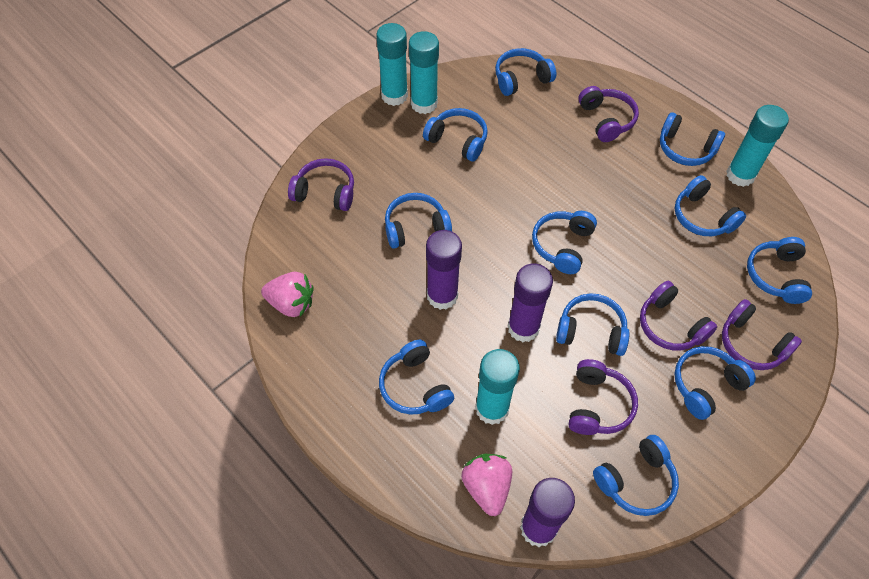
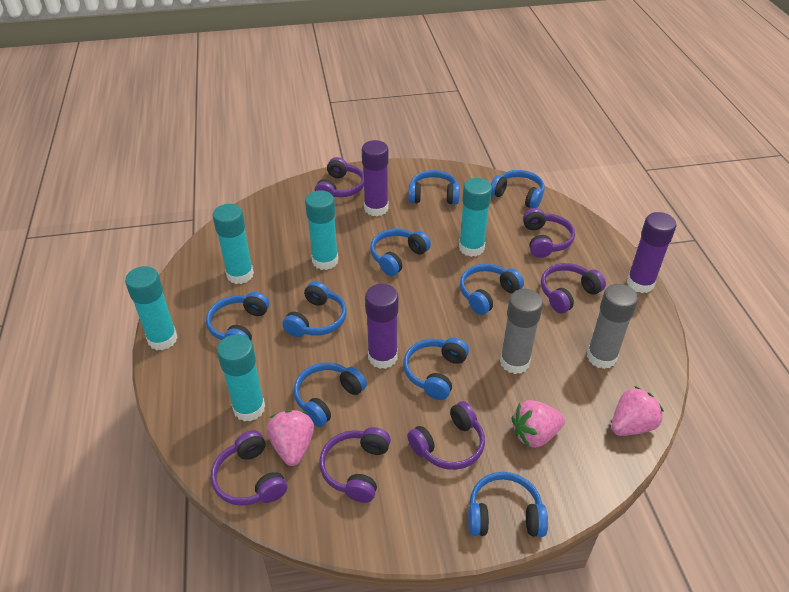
blue headphones: 11 -> 9
grey glue stick: 0 -> 2
pink strawberry: 2 -> 3
purple headphones: 5 -> 6
turquoise glue stick: 4 -> 5

